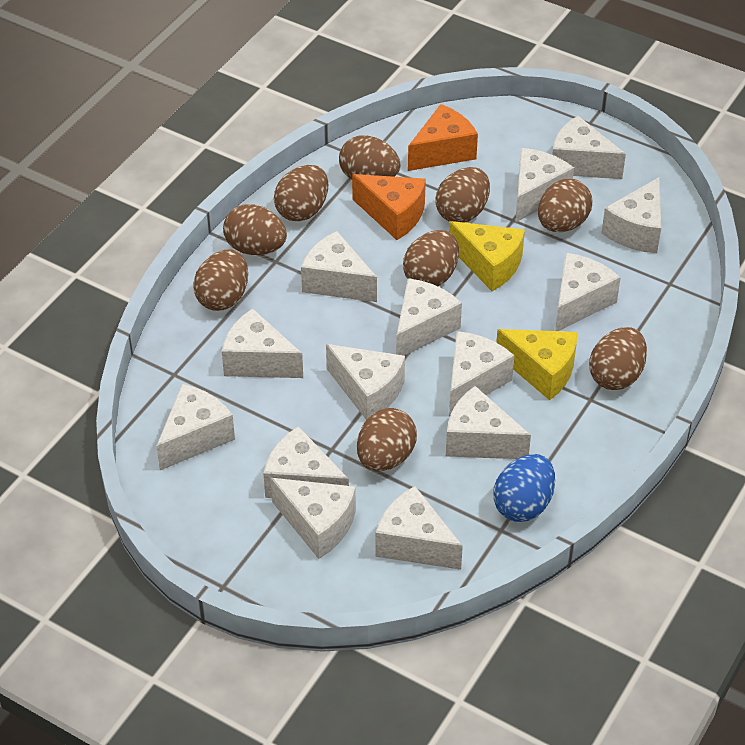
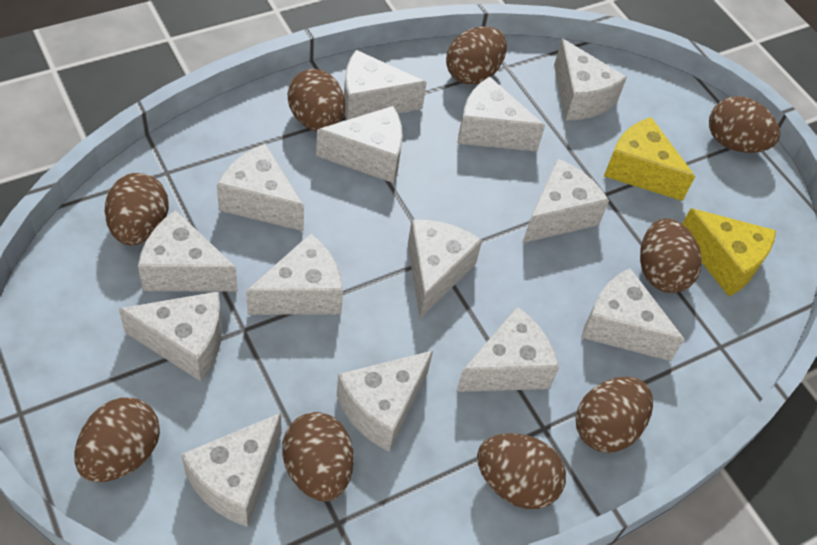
blue egg: 1 -> 0
orange cheese: 2 -> 0

